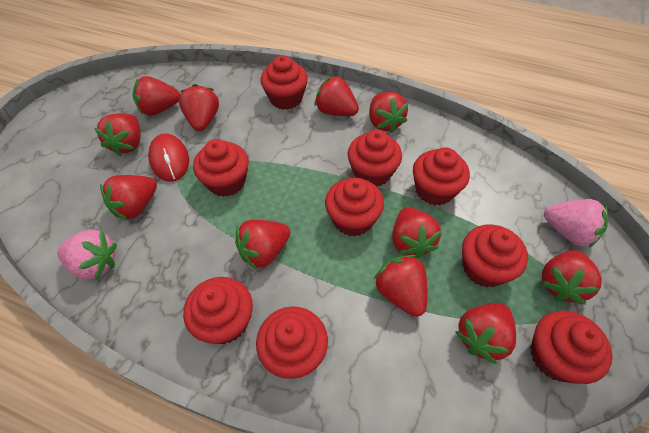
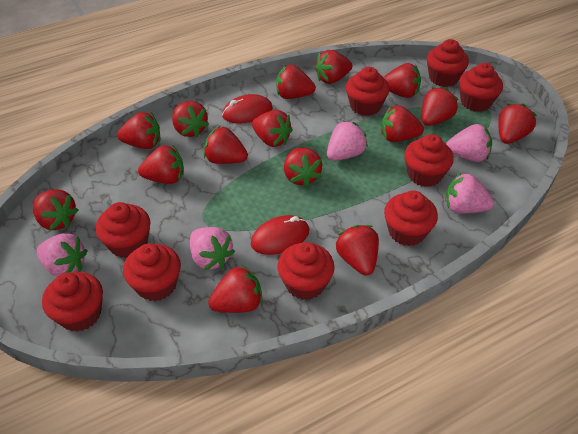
pink strawberry: 2 -> 5
red mouse: 1 -> 2
red strawberry: 11 -> 15

